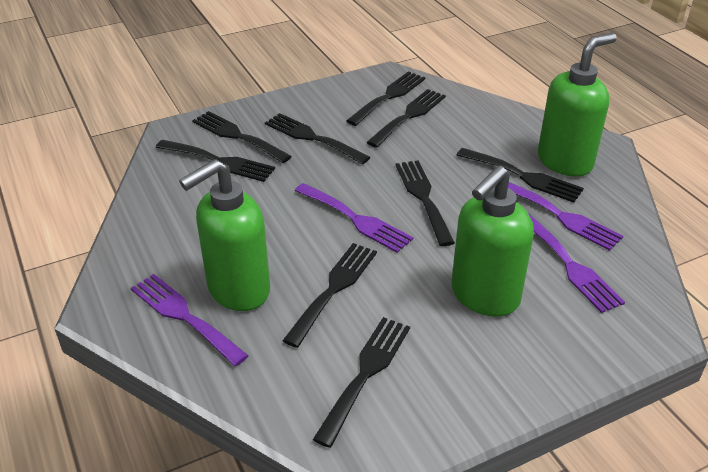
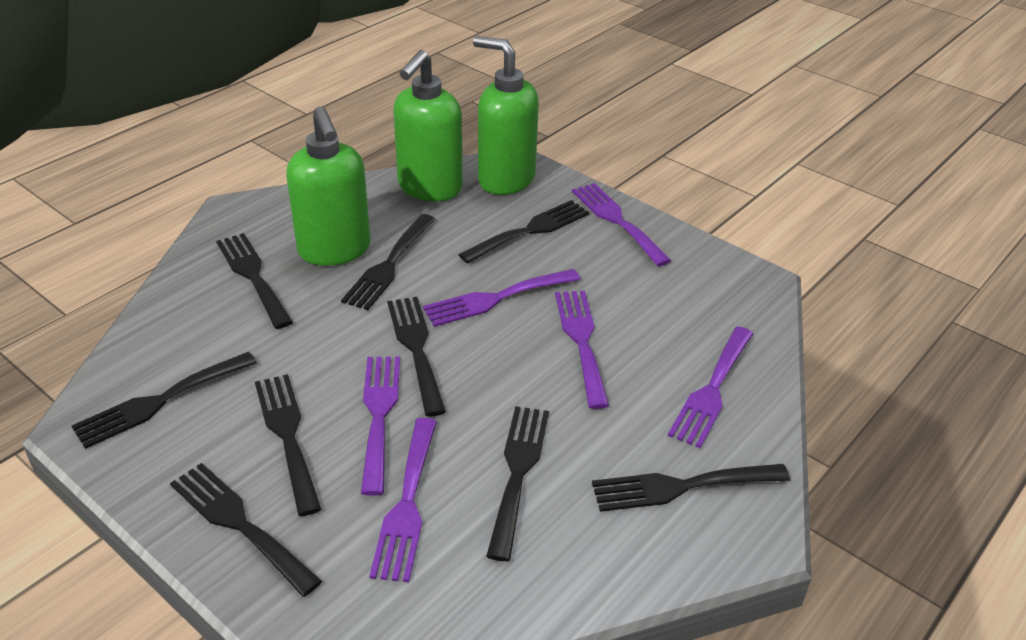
purple fork: 4 -> 6

